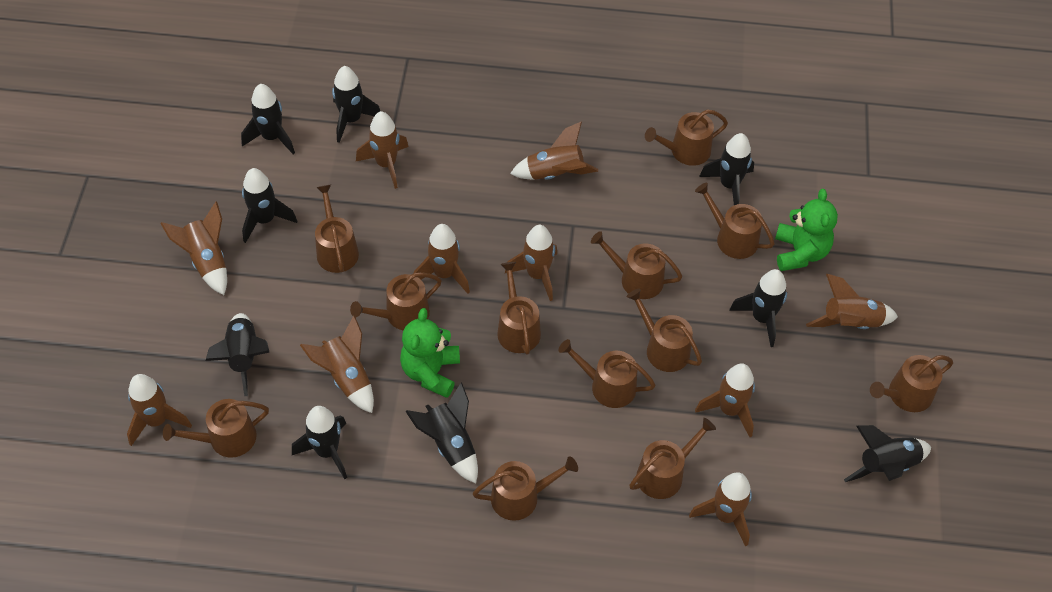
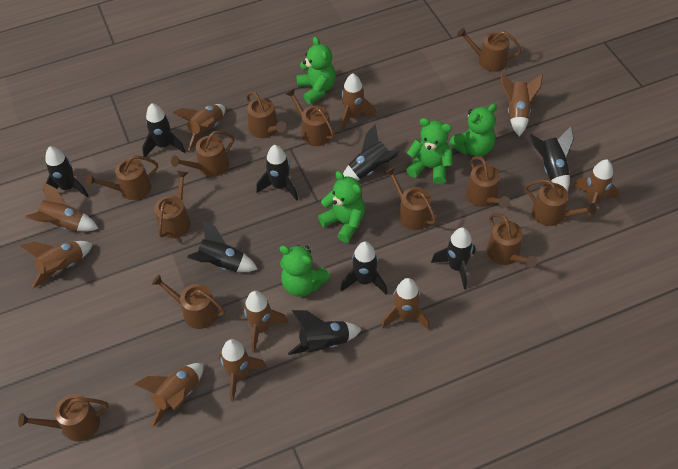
green teddy bear: 2 -> 5

